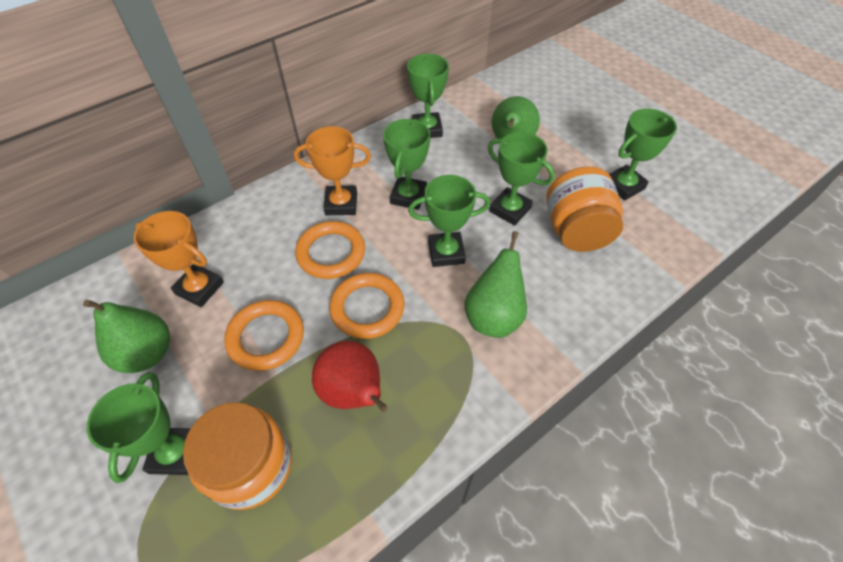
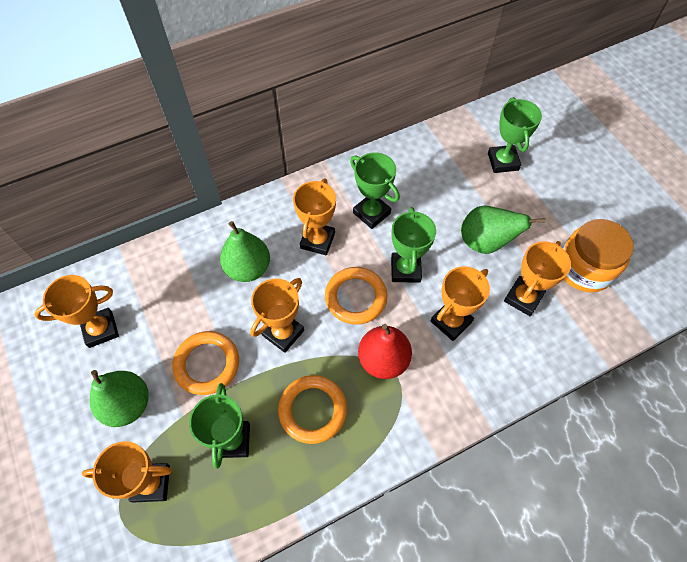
green trophy: 6 -> 4
orange jar: 2 -> 1
orange trophy: 2 -> 6

